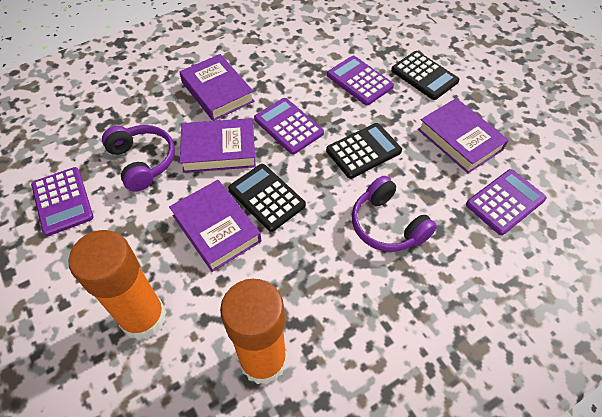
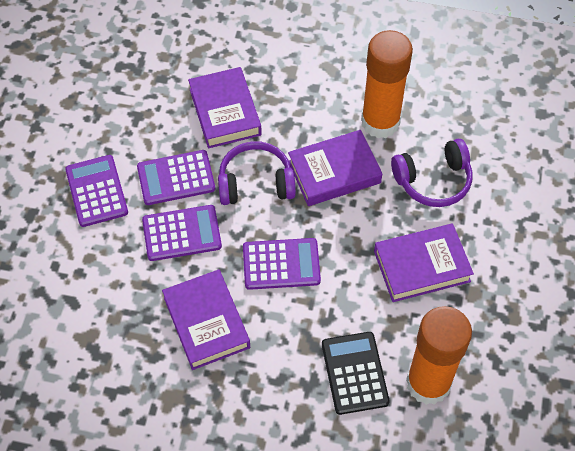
black calculator: 3 -> 1

